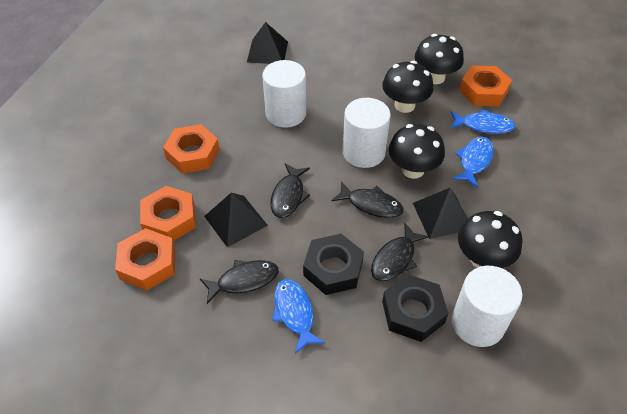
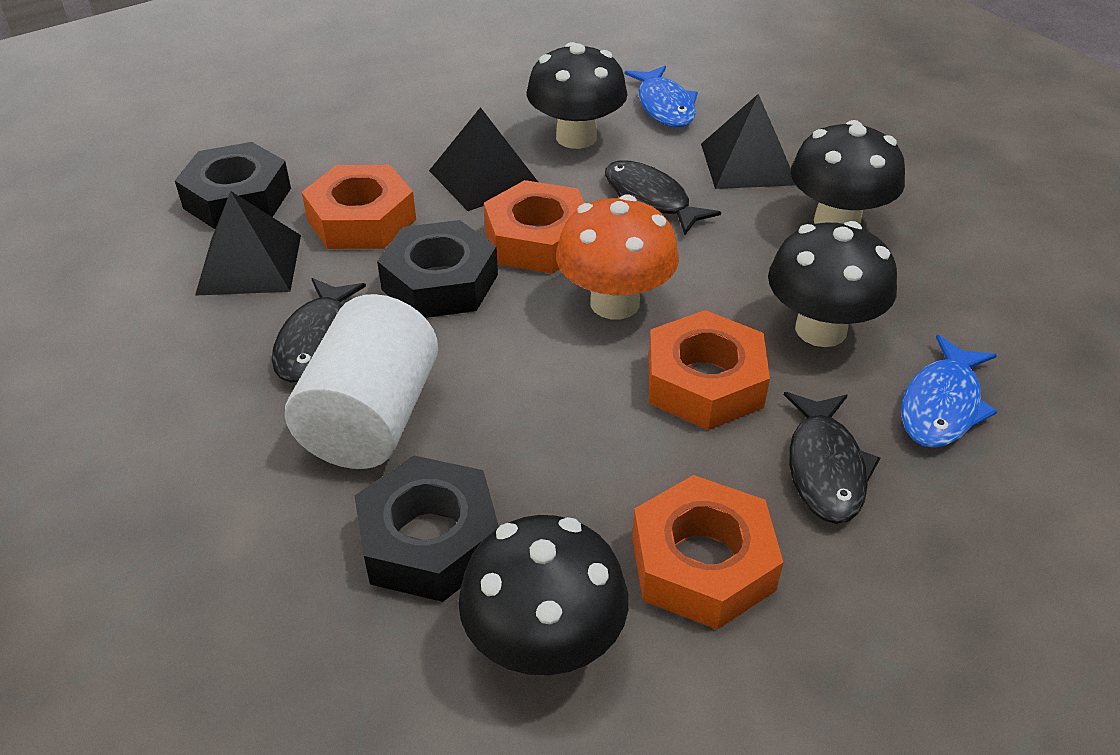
black fish: 4 -> 3
black nut: 2 -> 3
blue fish: 3 -> 2
orange mushroom: 0 -> 1
white cylinder: 3 -> 1

